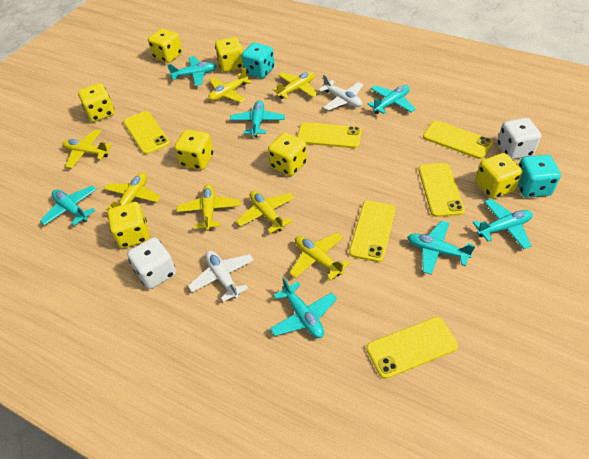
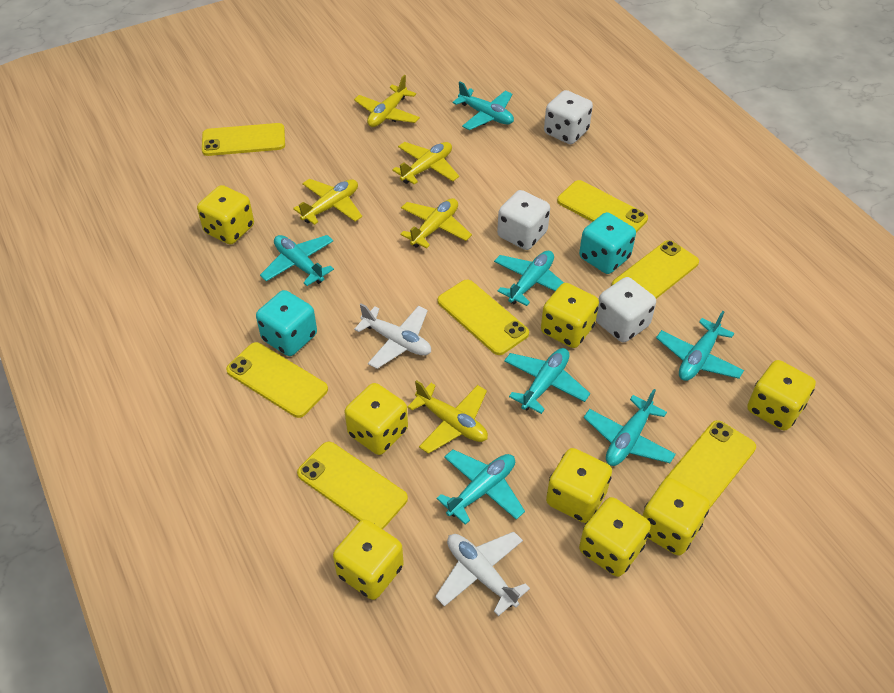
white dice: 2 -> 3
yellow dice: 7 -> 8
yellow phone: 6 -> 7
yellow plane: 7 -> 5

